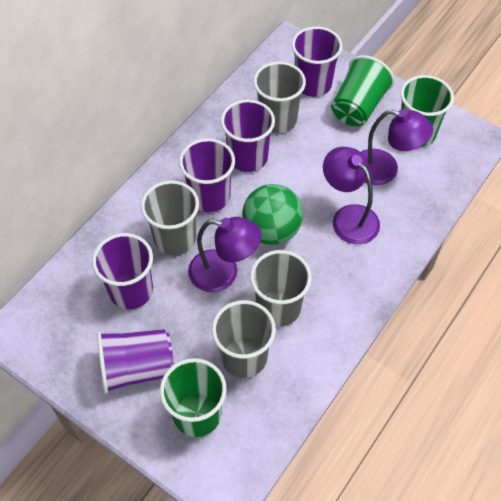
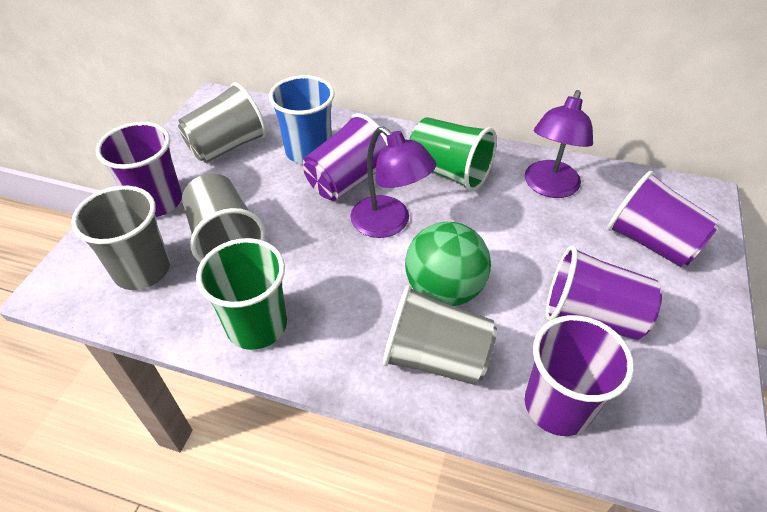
blue cup: 0 -> 1
green cup: 3 -> 2
purple lamp: 3 -> 2

